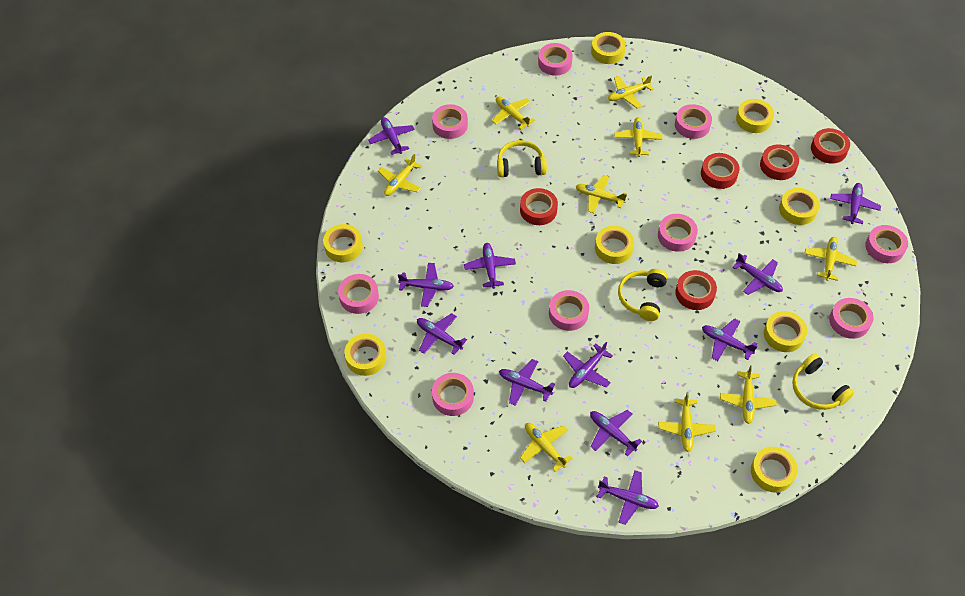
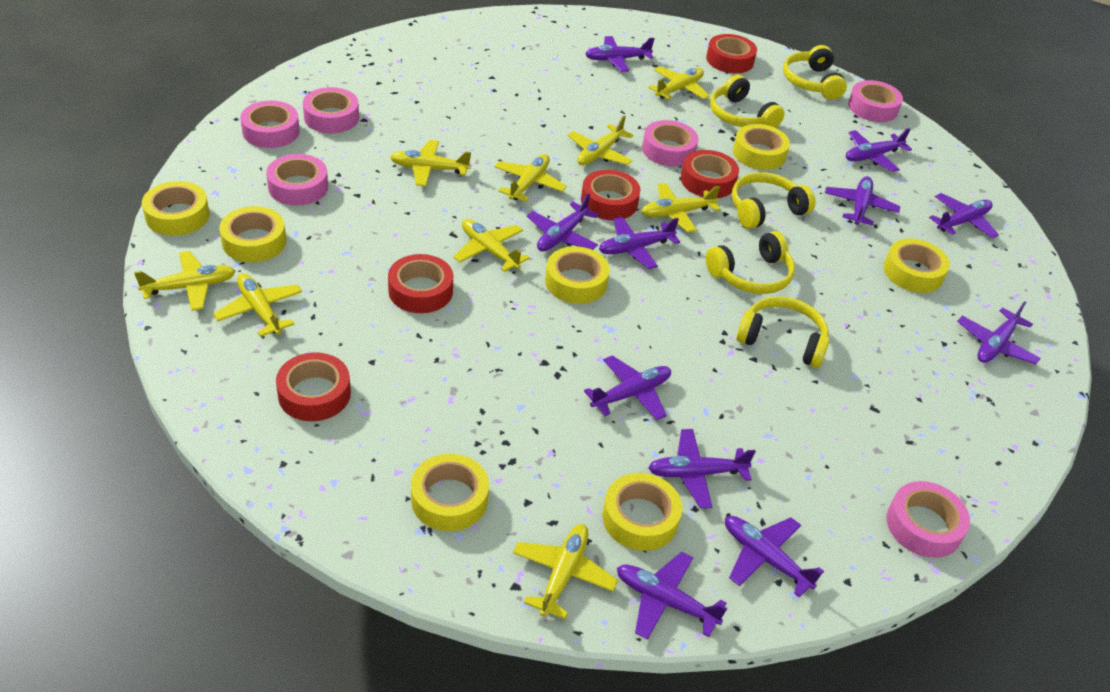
pink tape: 9 -> 6
yellow headphones: 3 -> 5
yellow tape: 8 -> 7

